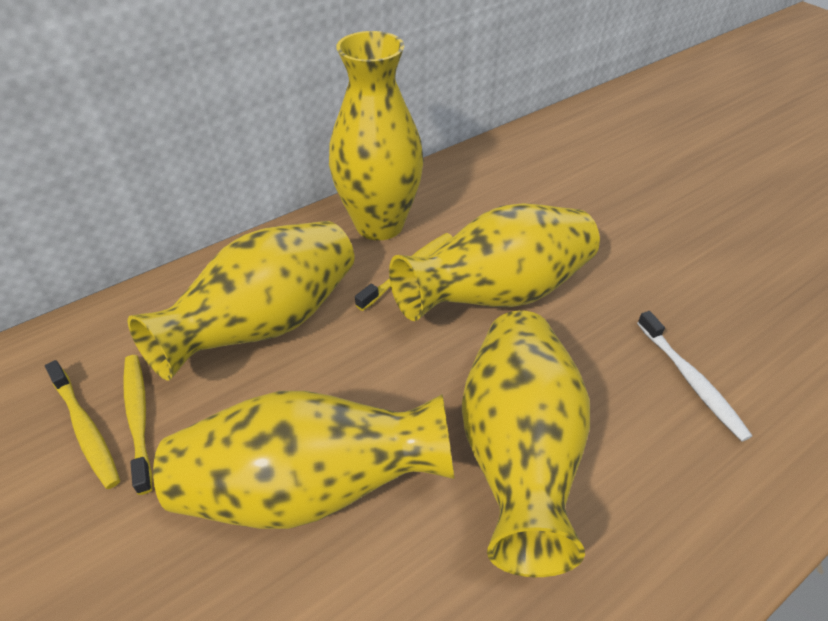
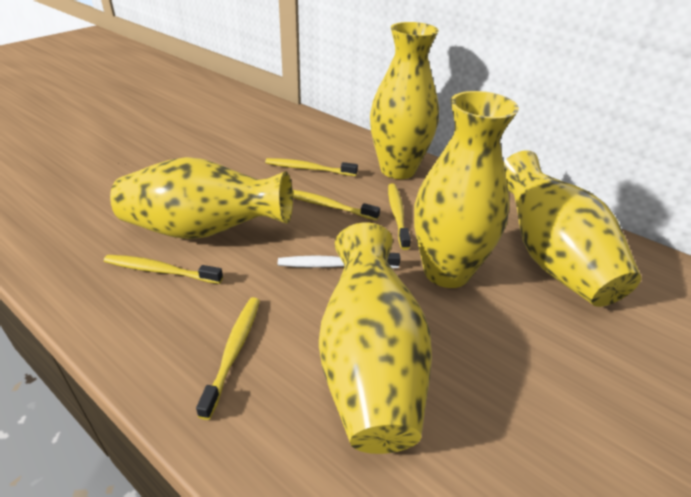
yellow toothbrush: 3 -> 5

